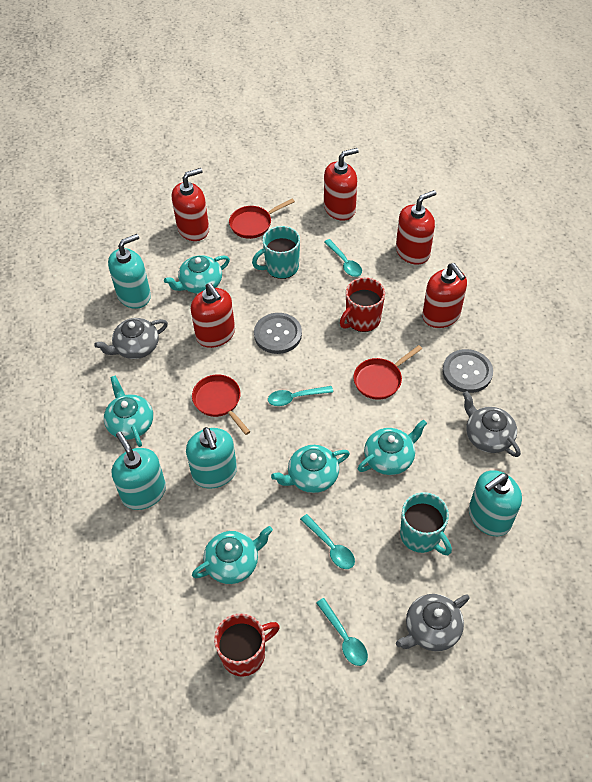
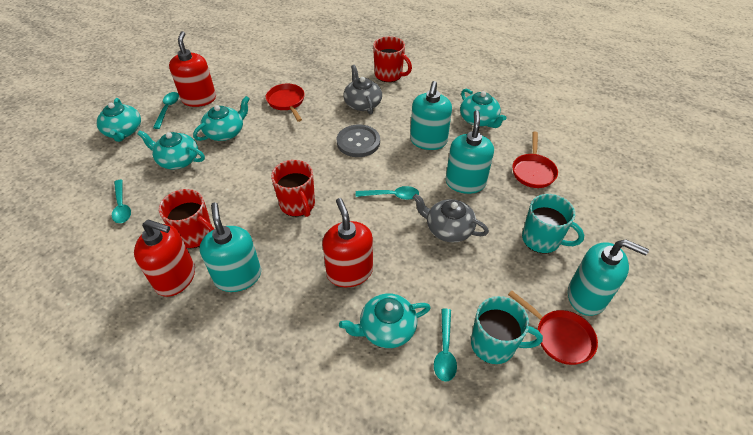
grey button: 2 -> 1
grey teapot: 3 -> 2
red mug: 2 -> 3
red soap dispenser: 5 -> 3

